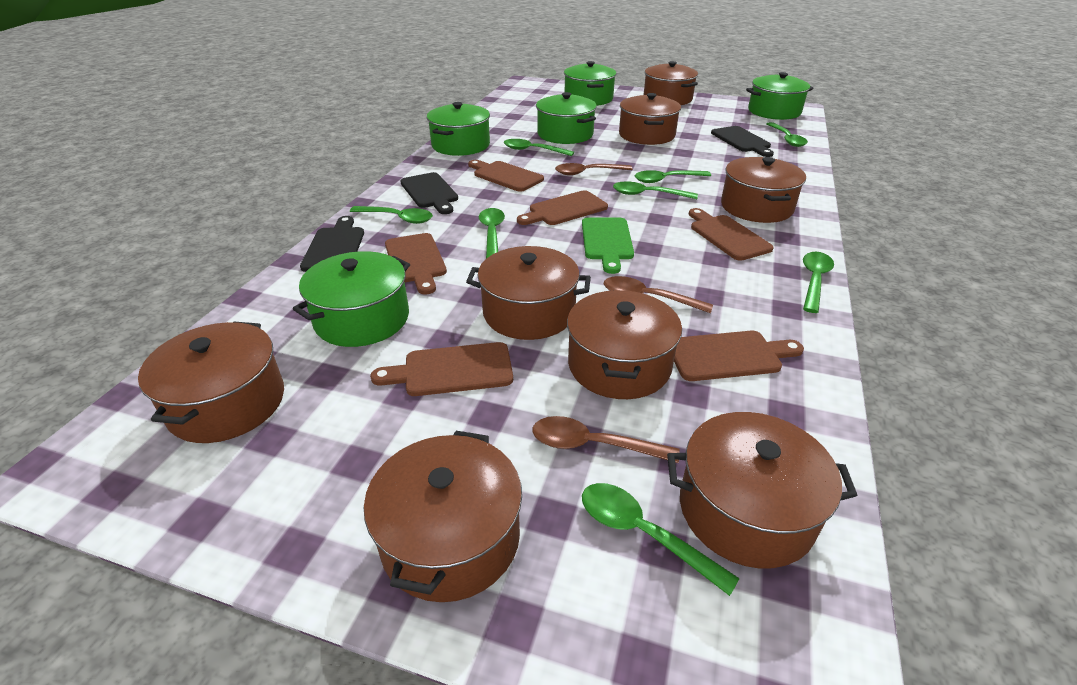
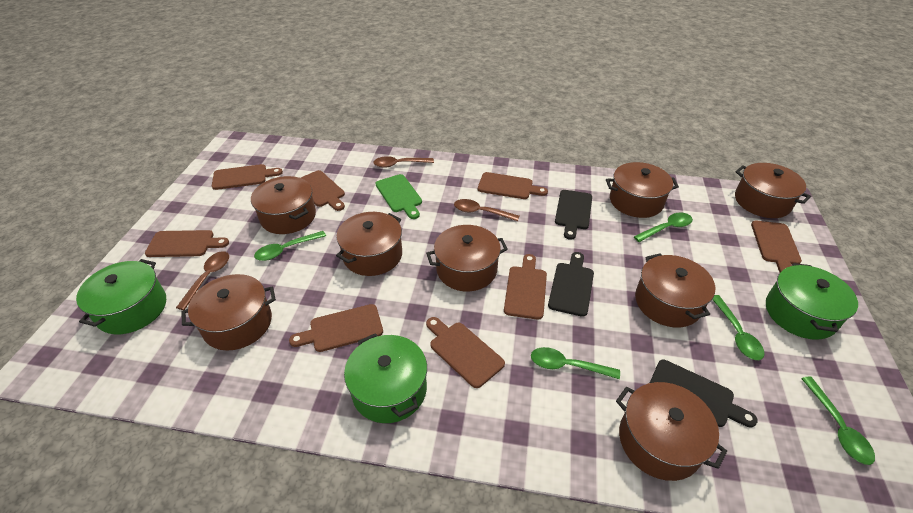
brown cutting board: 6 -> 8
green pot: 5 -> 3
green spoon: 8 -> 5

